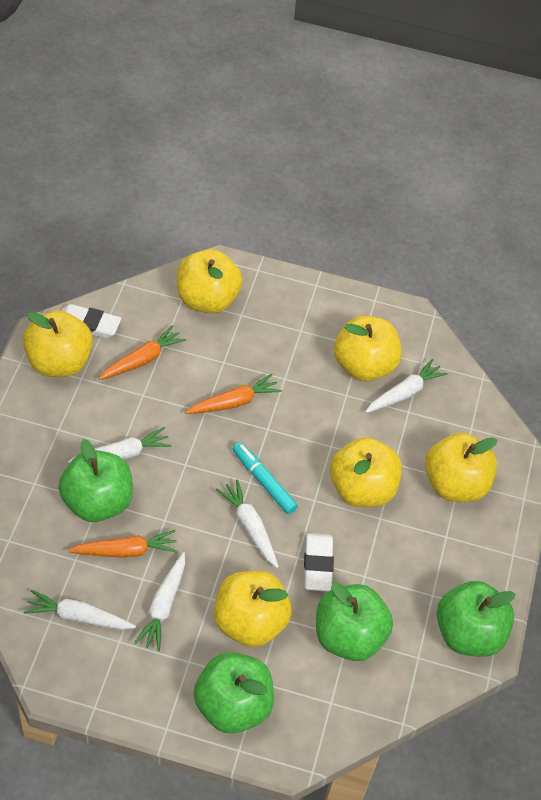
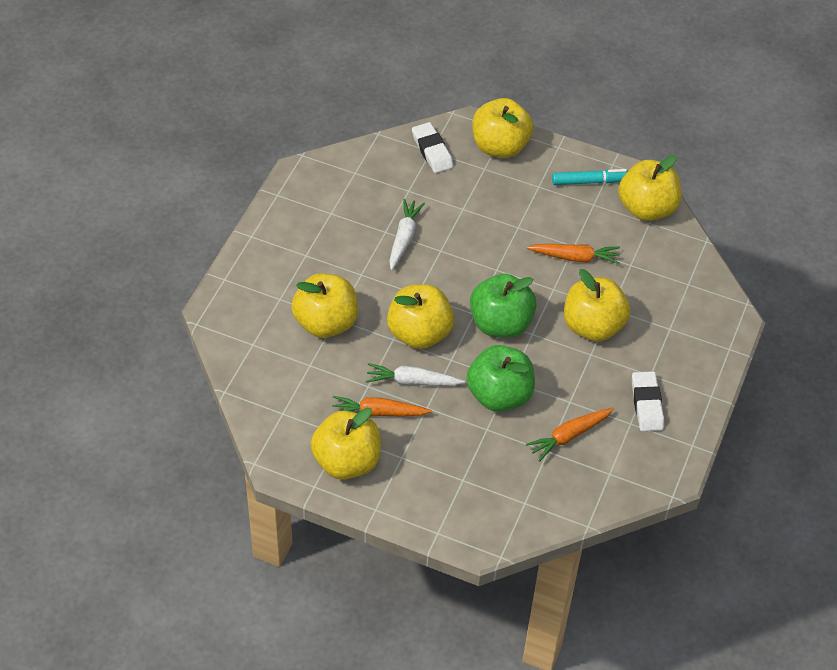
green apple: 4 -> 2
white carrot: 5 -> 2

